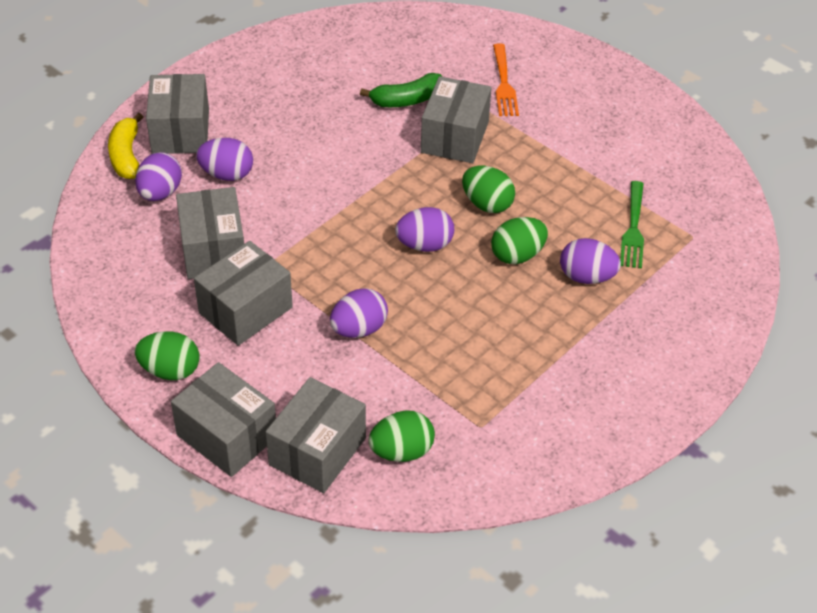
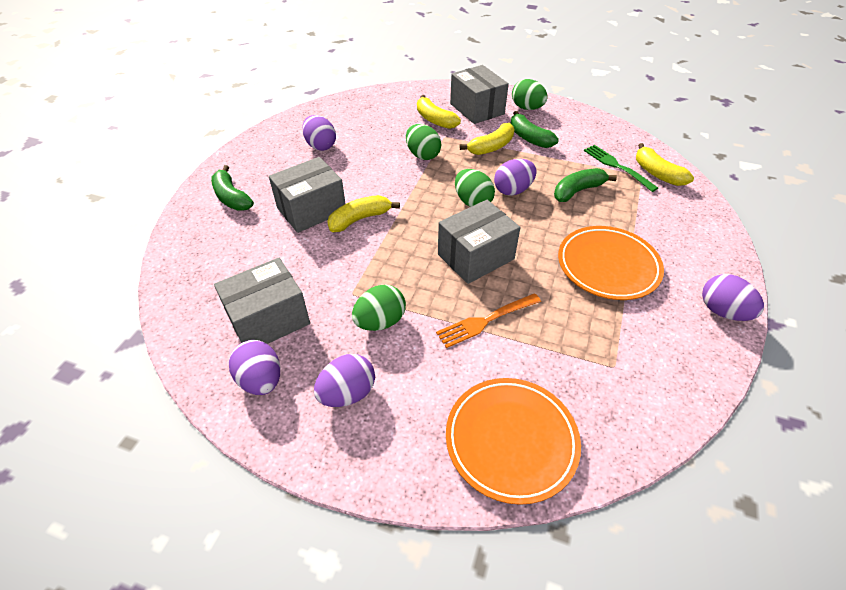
green banana: 1 -> 3
grey box: 6 -> 4
orange plate: 0 -> 2
yellow banana: 1 -> 4

